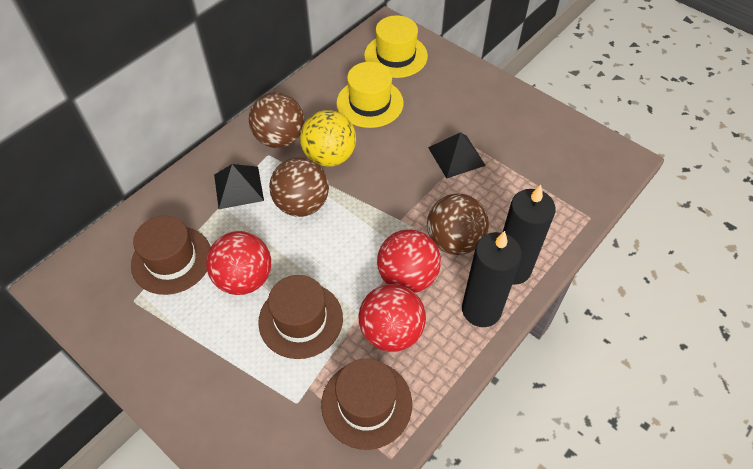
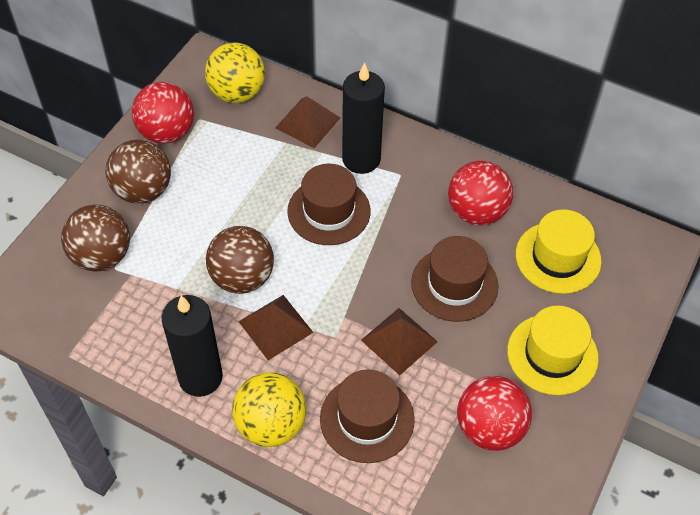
black pyramid: 2 -> 0
brown pyramid: 0 -> 3
yellow ball: 1 -> 2

